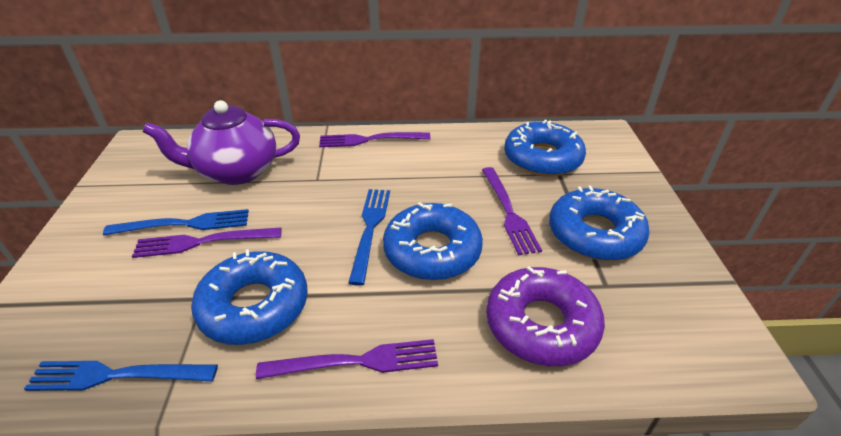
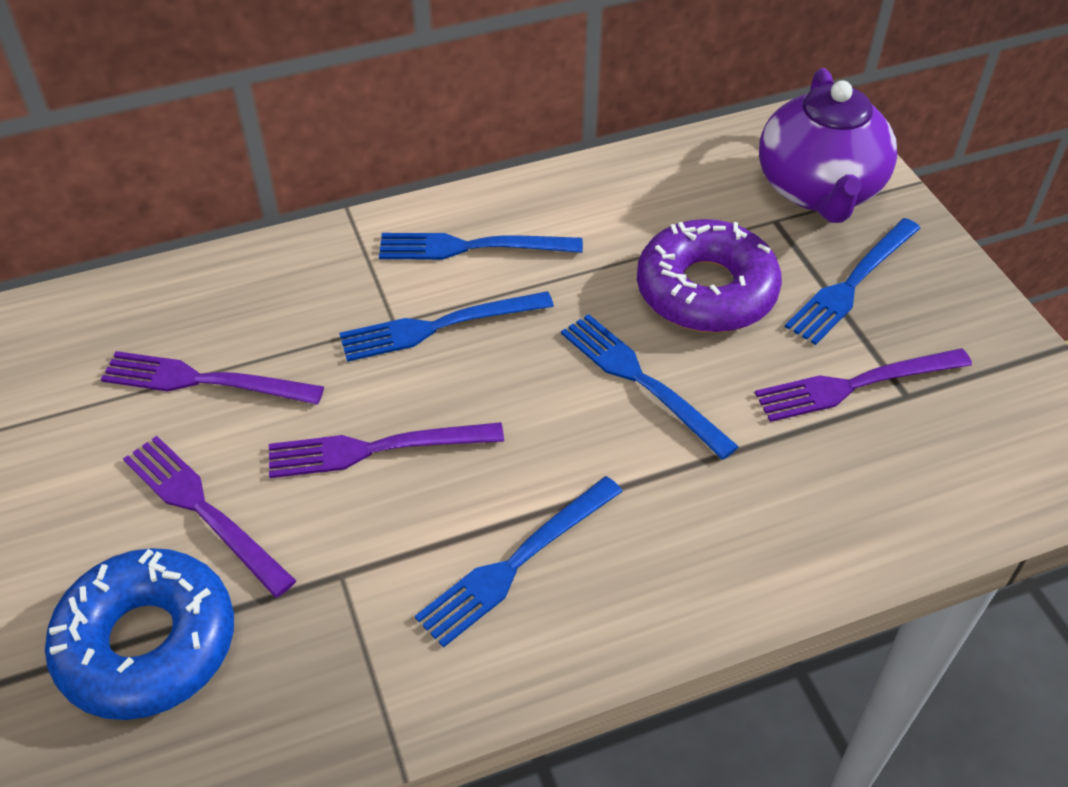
blue donut: 4 -> 1
blue fork: 3 -> 5

